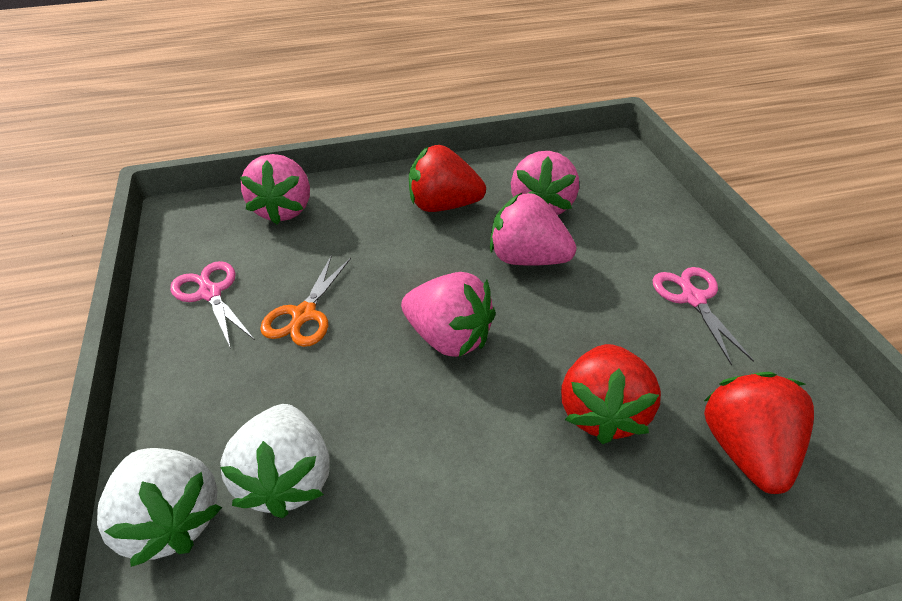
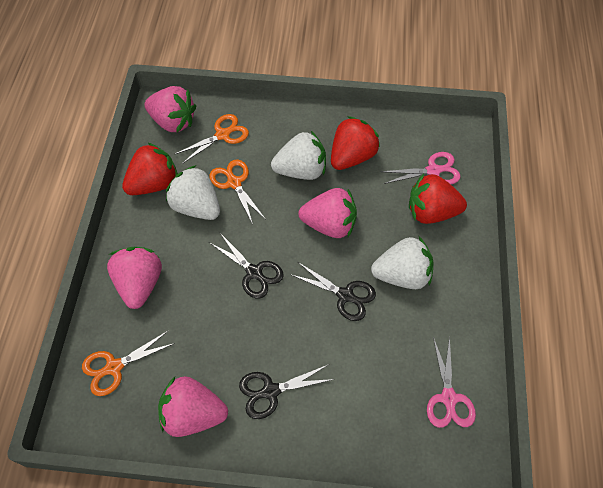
black scissors: 0 -> 3
orange scissors: 1 -> 3
white strawberry: 2 -> 3

